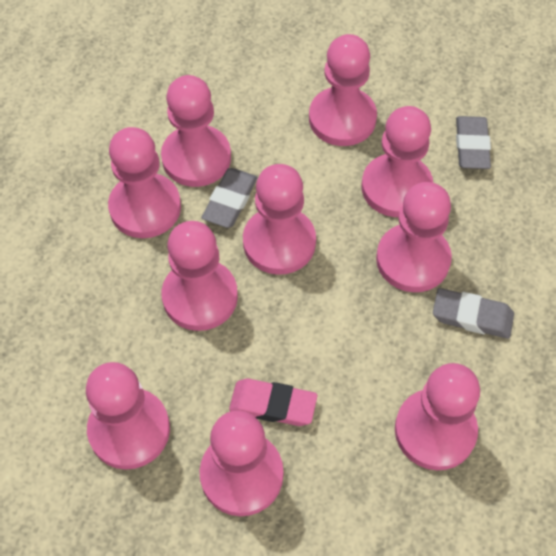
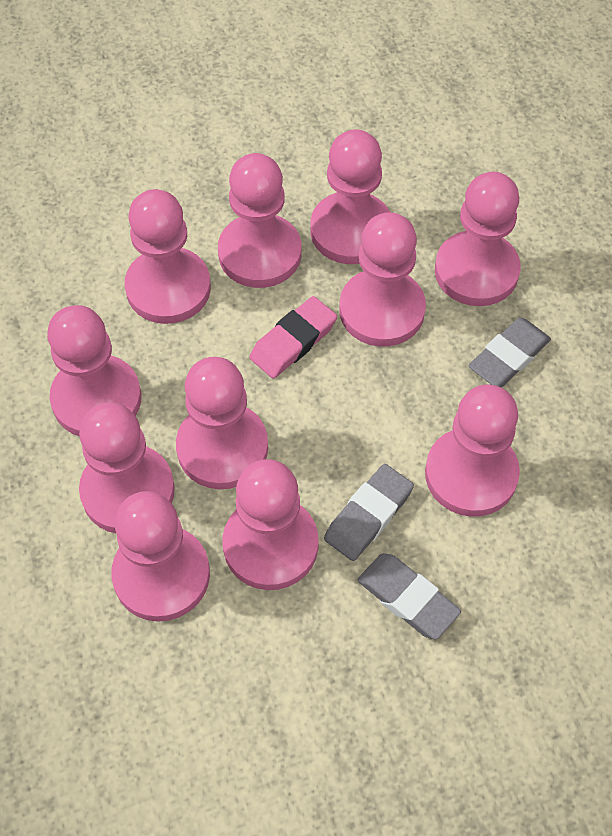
pink pawn: 10 -> 11

